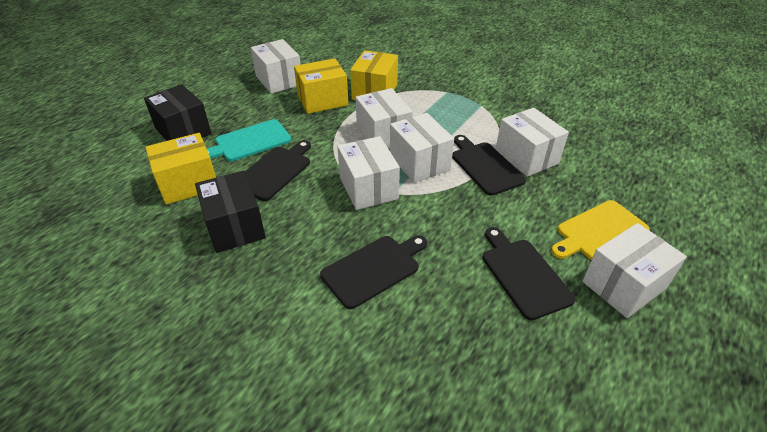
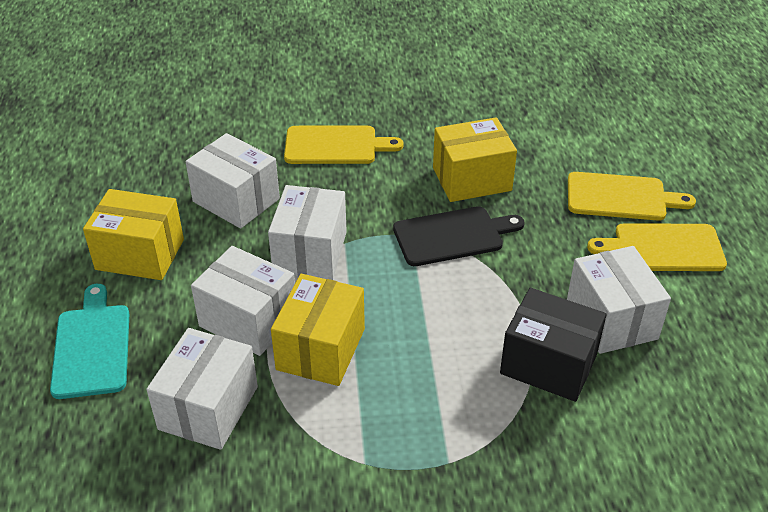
black box: 2 -> 1
black cutting board: 4 -> 1
white box: 6 -> 5
yellow cutting board: 1 -> 3

